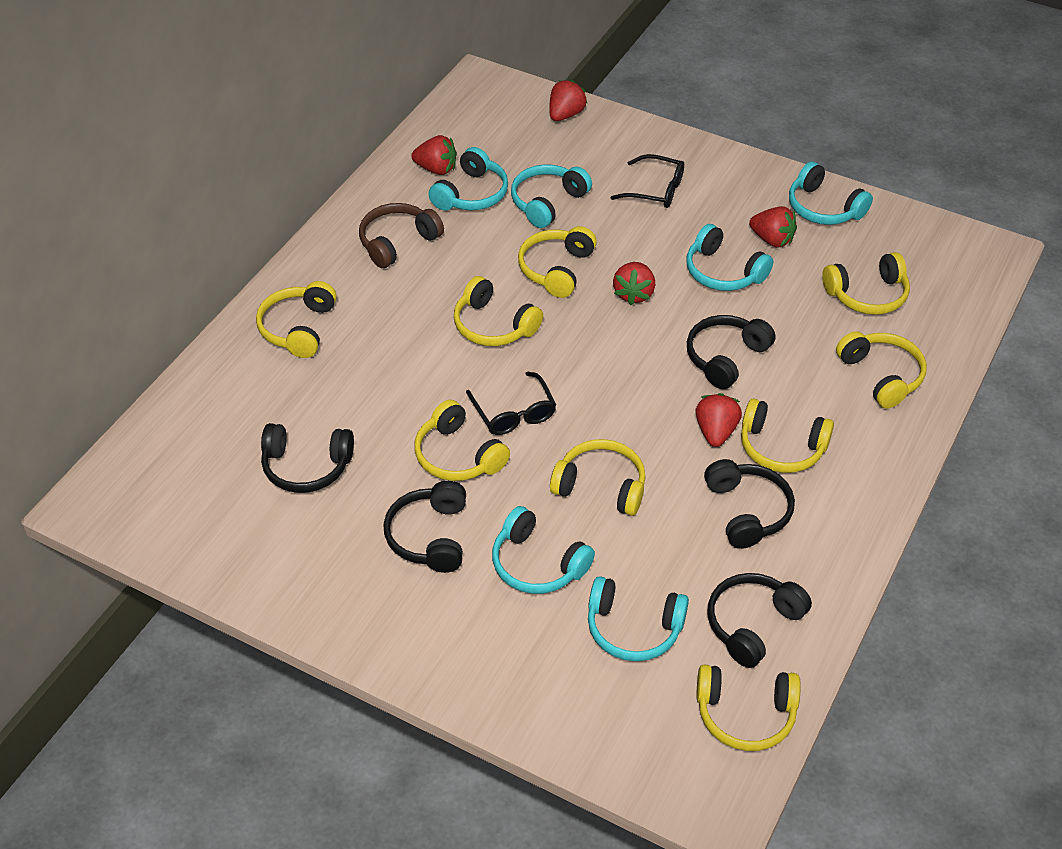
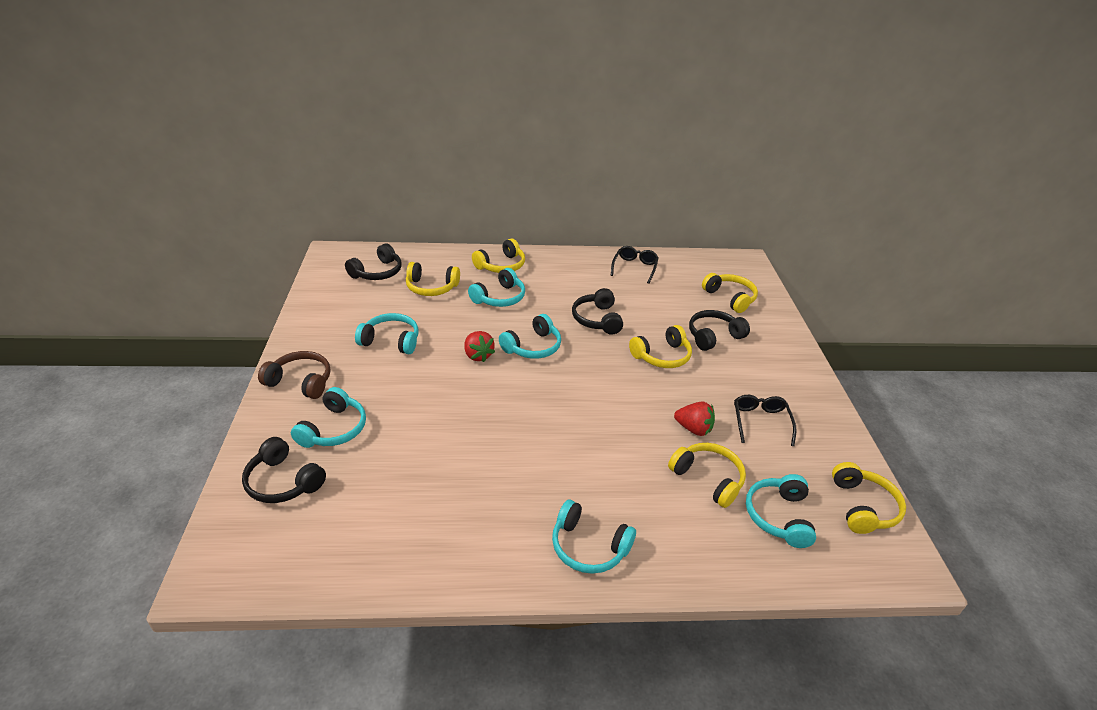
black headphones: 5 -> 4
red strawberry: 5 -> 2
yellow headphones: 9 -> 6

